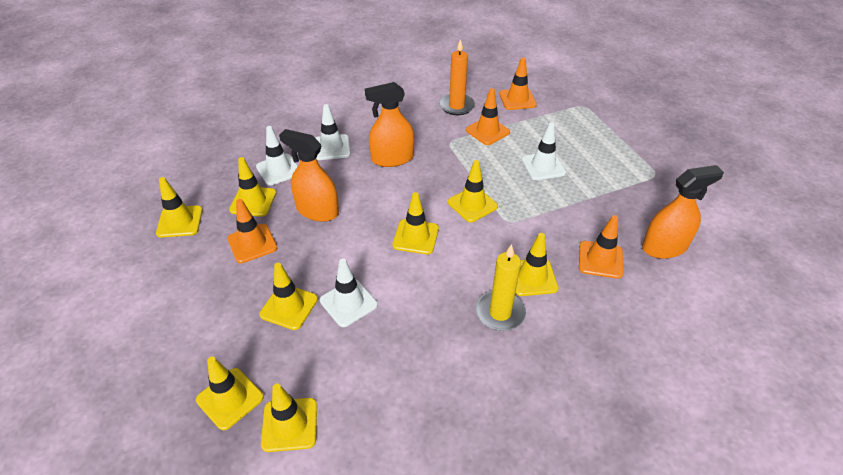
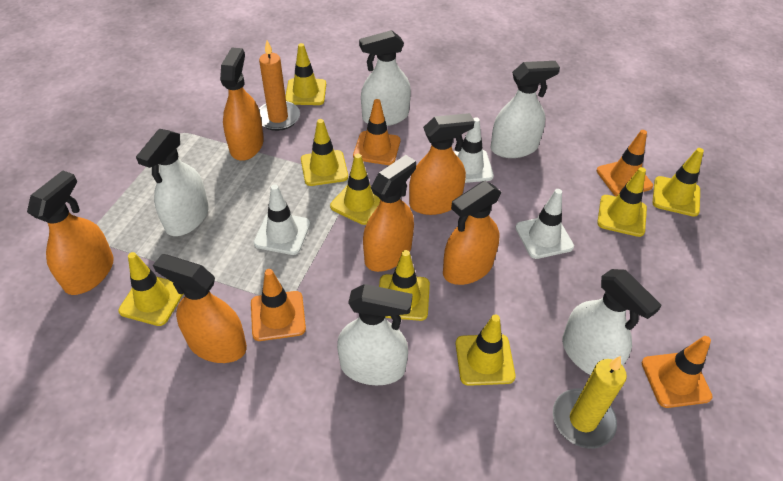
orange spray bottle: 3 -> 6
white spray bottle: 0 -> 5
white traffic cone: 4 -> 3

